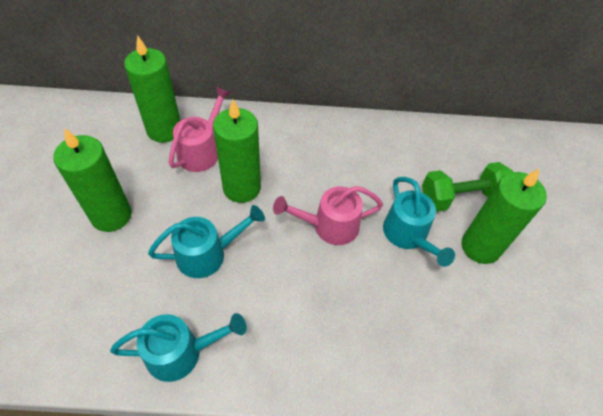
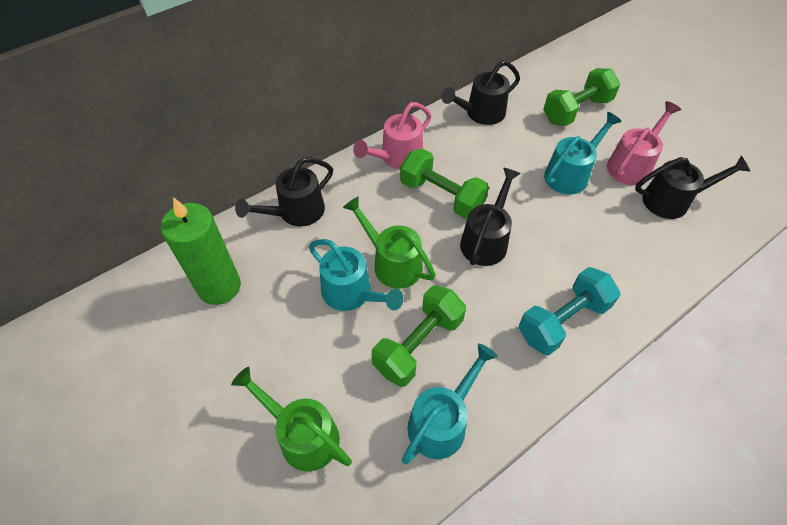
black watering can: 0 -> 4
green candle: 4 -> 1
green dumbbell: 1 -> 3
green watering can: 0 -> 2
turquoise dumbbell: 0 -> 1

